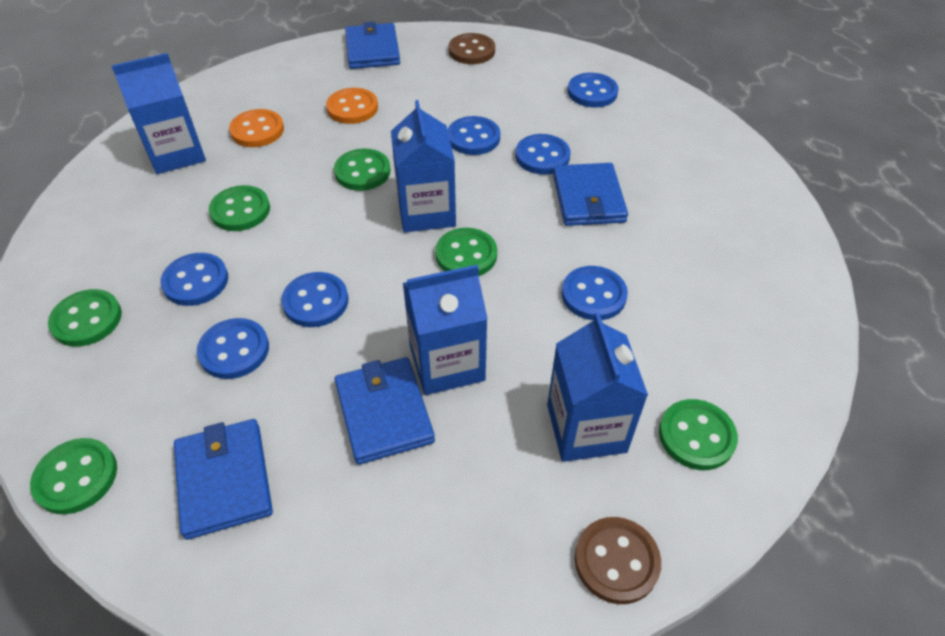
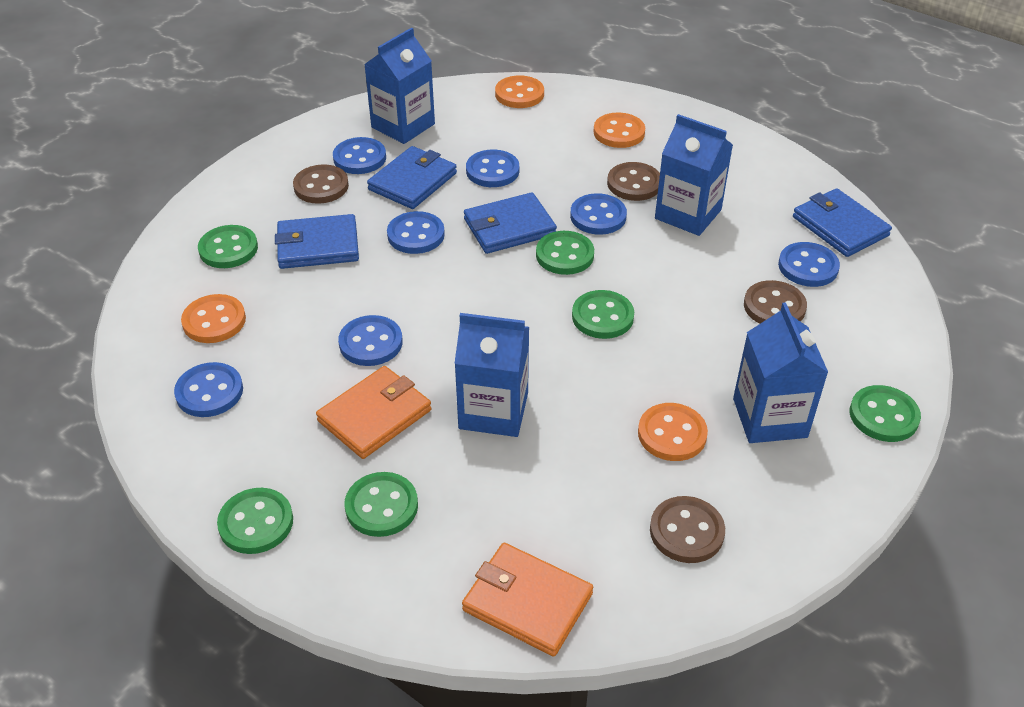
brown button: 2 -> 4
orange button: 2 -> 4
orange wallet: 0 -> 2

